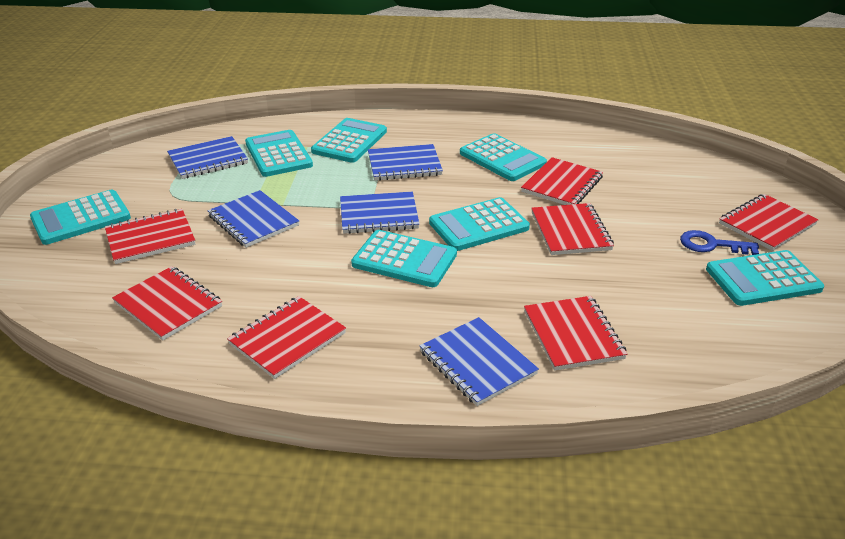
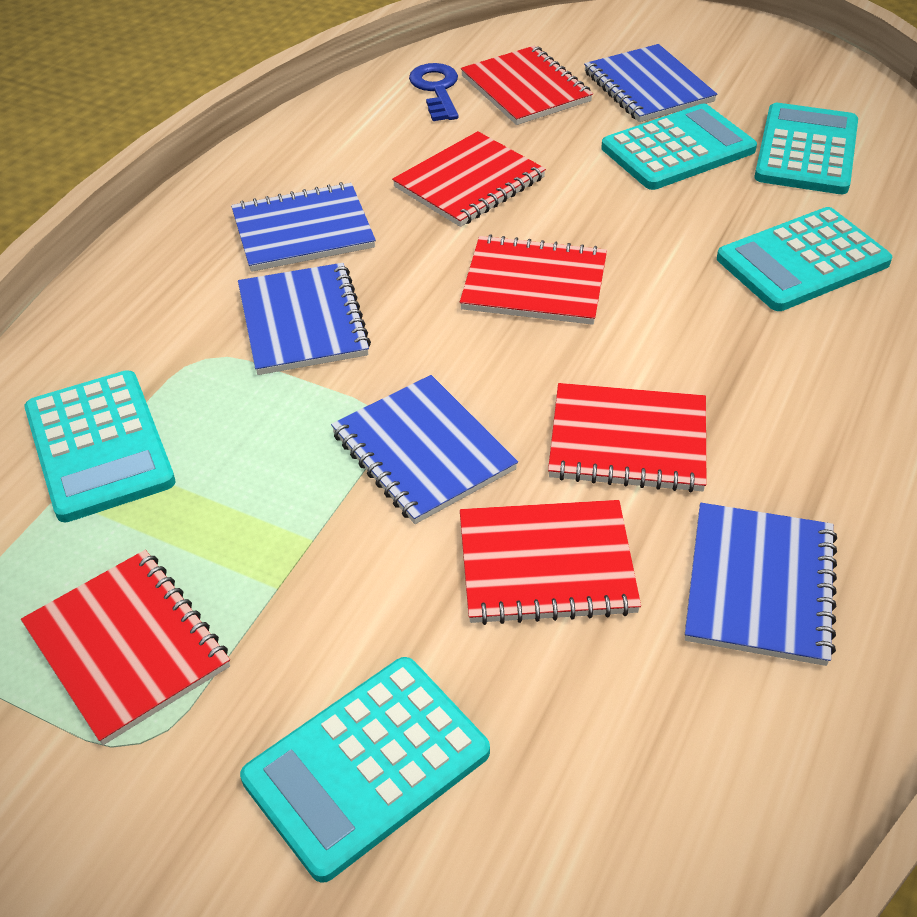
red notebook: 7 -> 6
turquoise calculator: 7 -> 5

